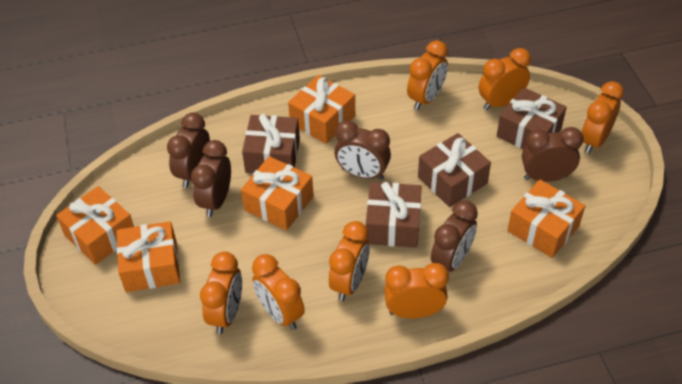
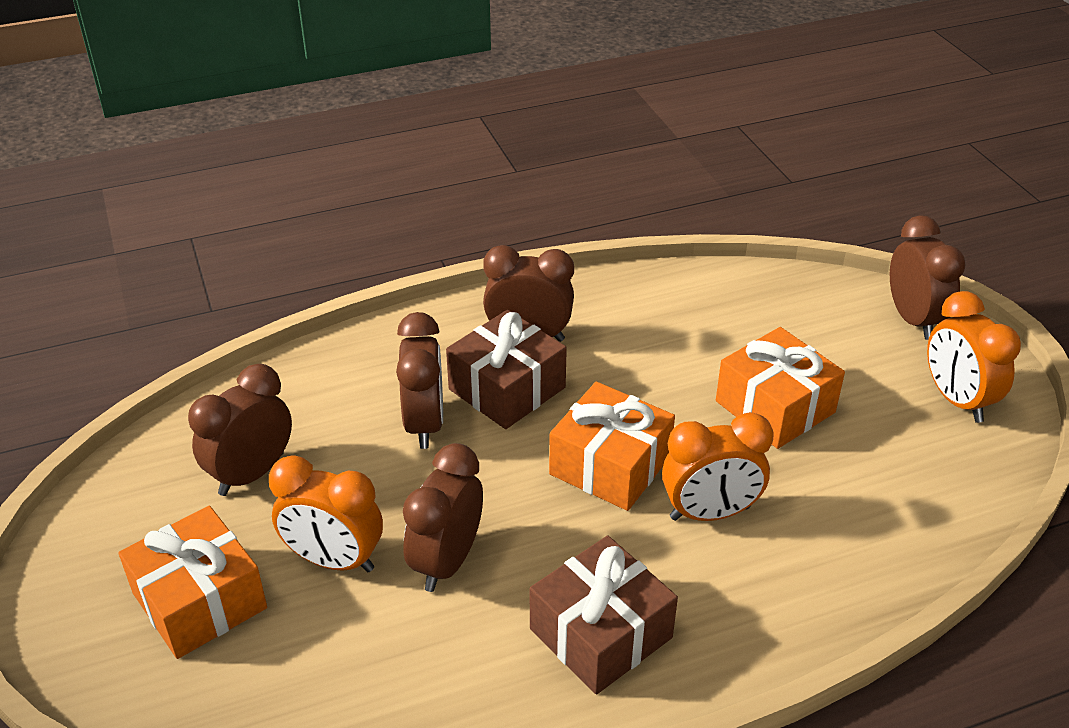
brown gift: 4 -> 2
orange clock: 7 -> 3
orange gift: 5 -> 3

